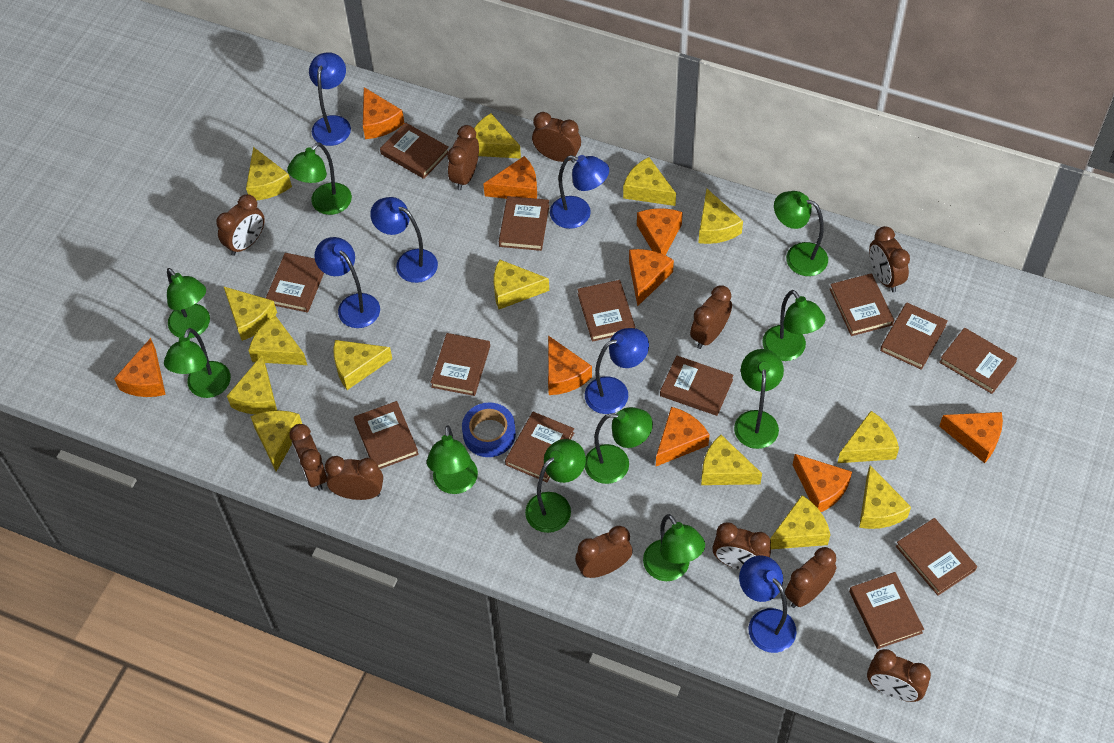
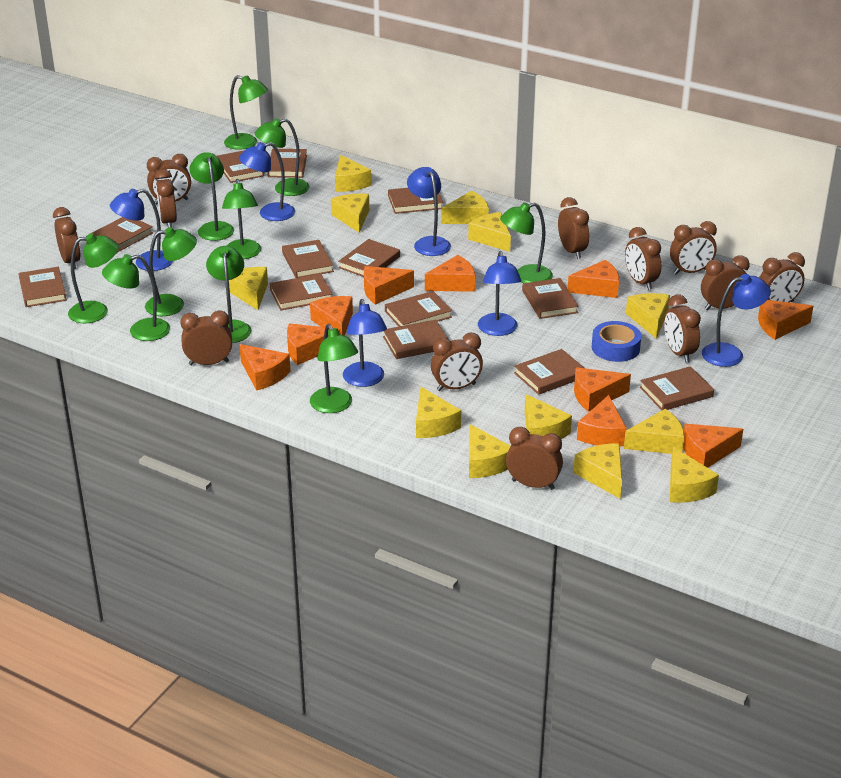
brown clock: 11 -> 12
orange cheese: 9 -> 10
yellow cheese: 14 -> 12

